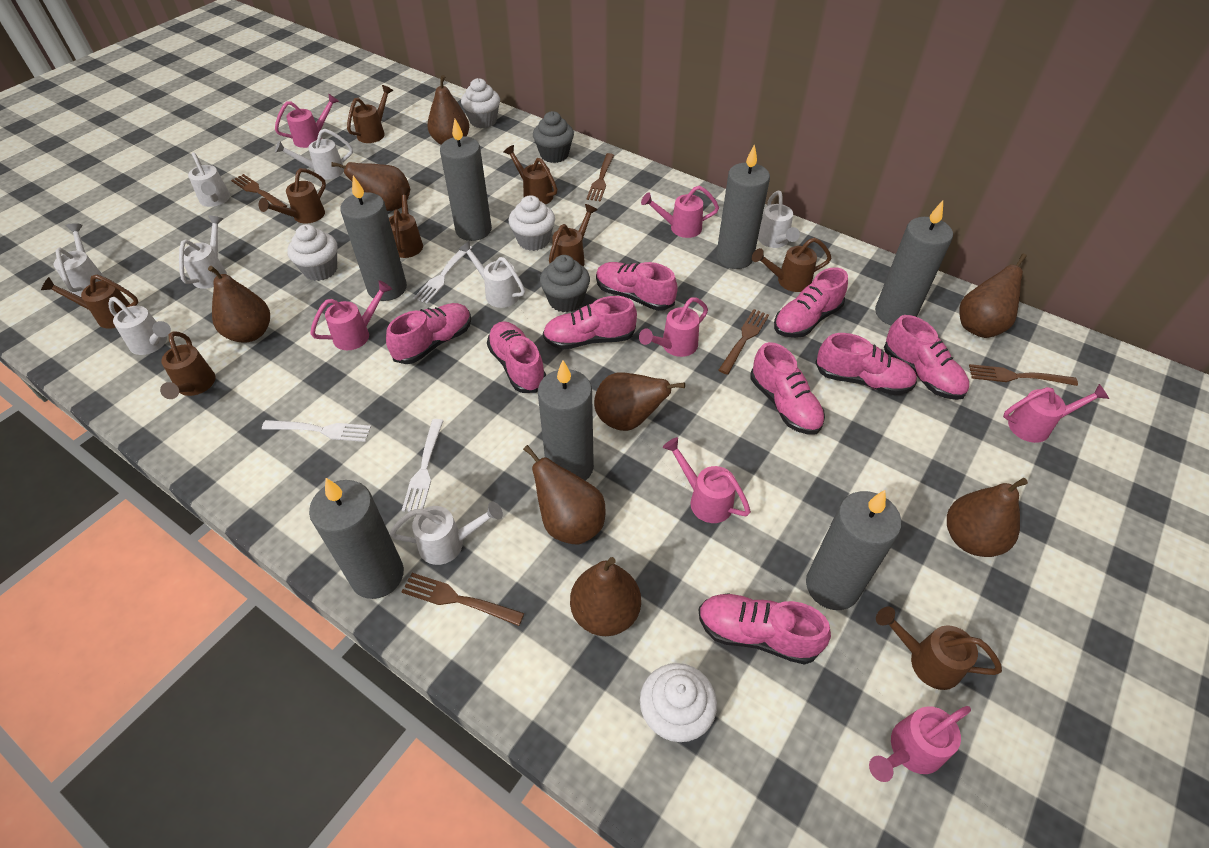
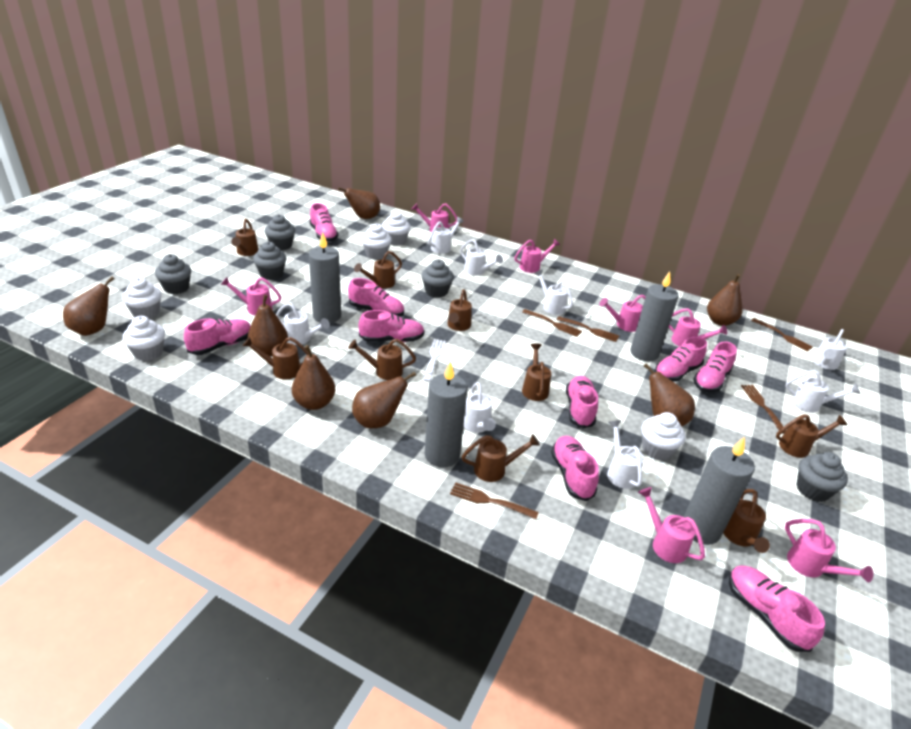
brown pear: 8 -> 7
grey candle: 7 -> 4
grey cupcake: 2 -> 5
white cupcake: 4 -> 5
white fork: 3 -> 1

